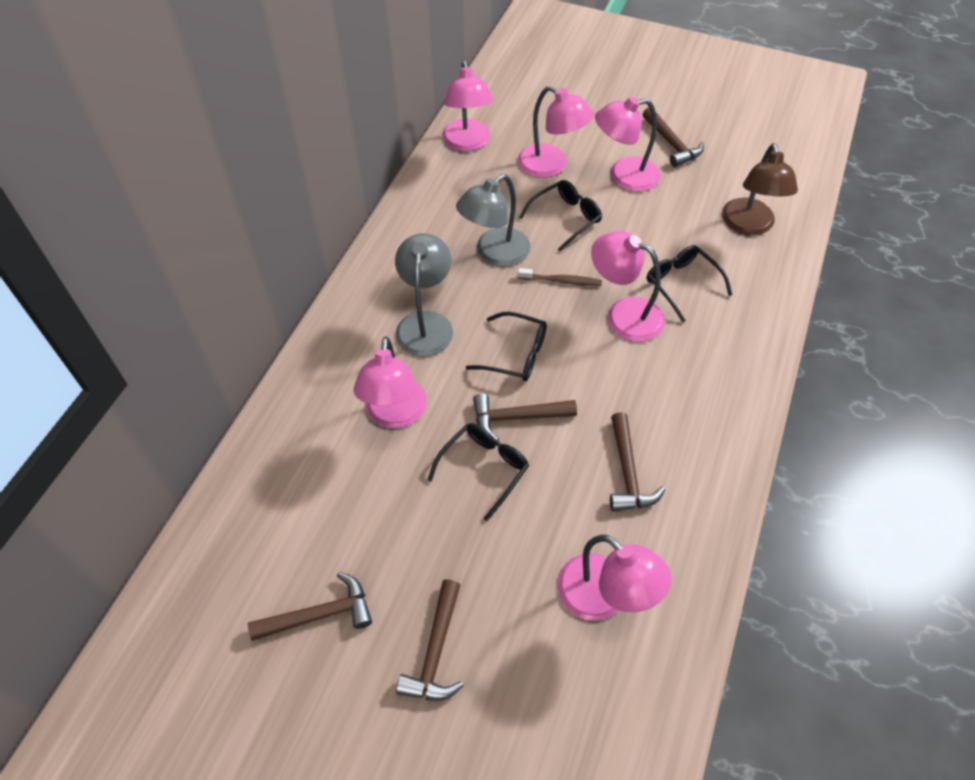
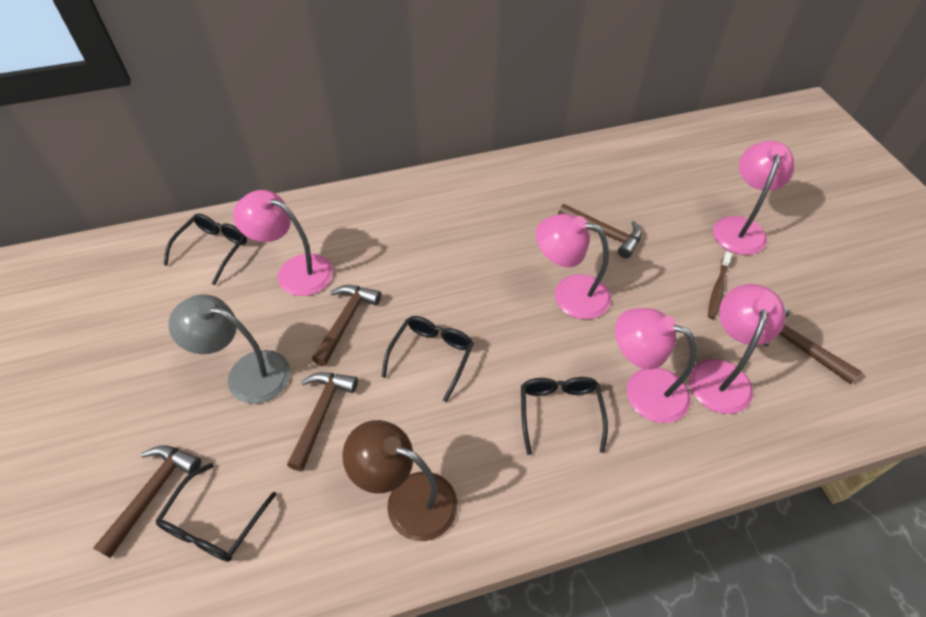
grey lamp: 2 -> 1
pink lamp: 6 -> 5

